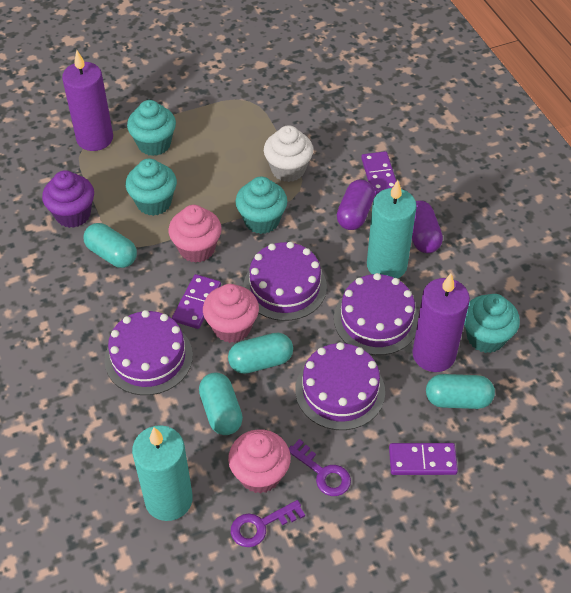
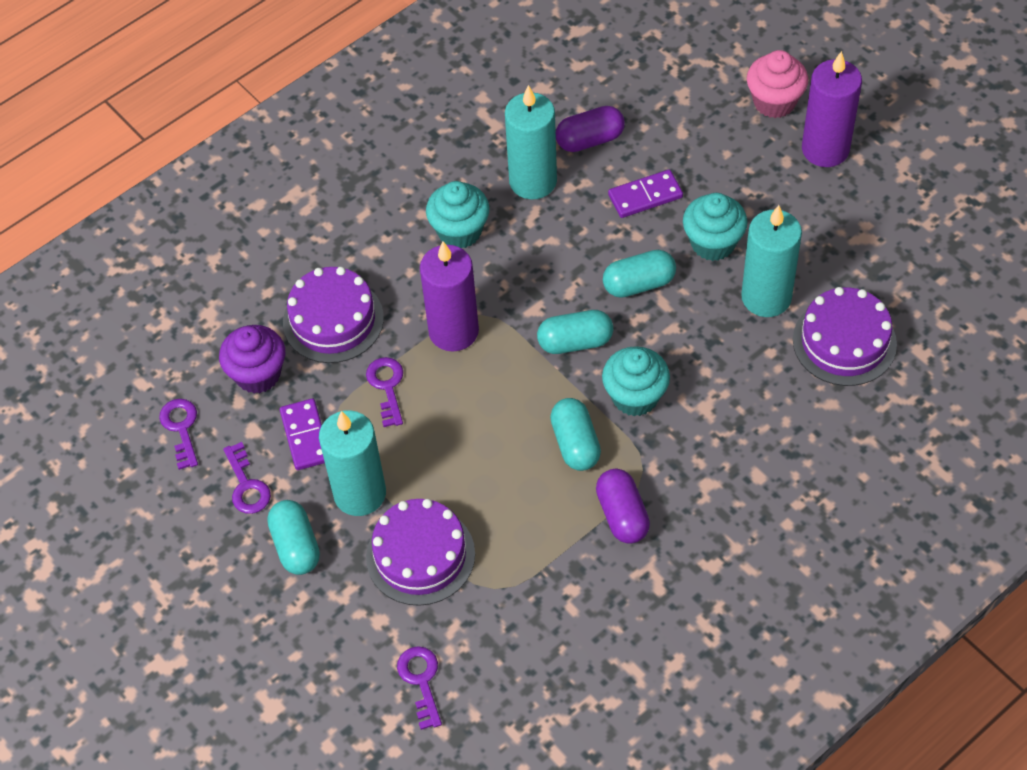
pink cupcake: 3 -> 1
purple cake: 4 -> 3
purple domino: 3 -> 2
purple key: 2 -> 4
turquoise candle: 2 -> 3
turquoise cupcake: 4 -> 3
white cupcake: 1 -> 0

